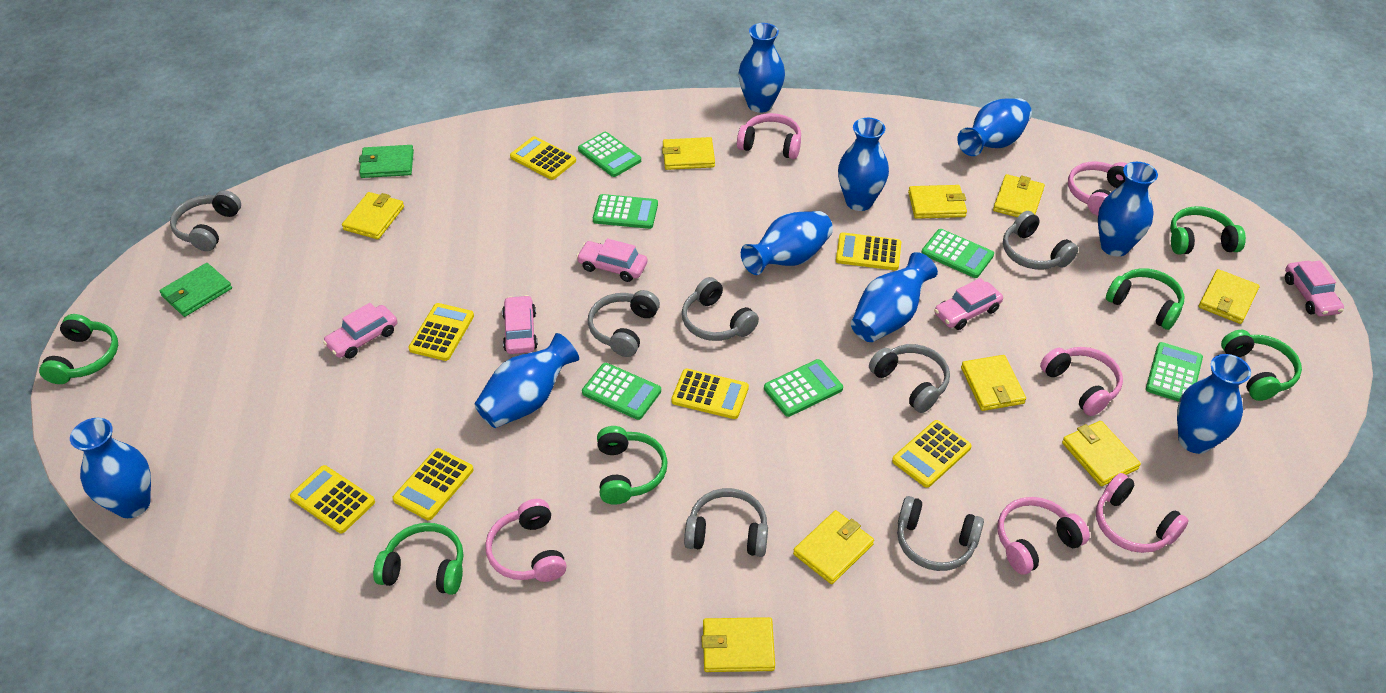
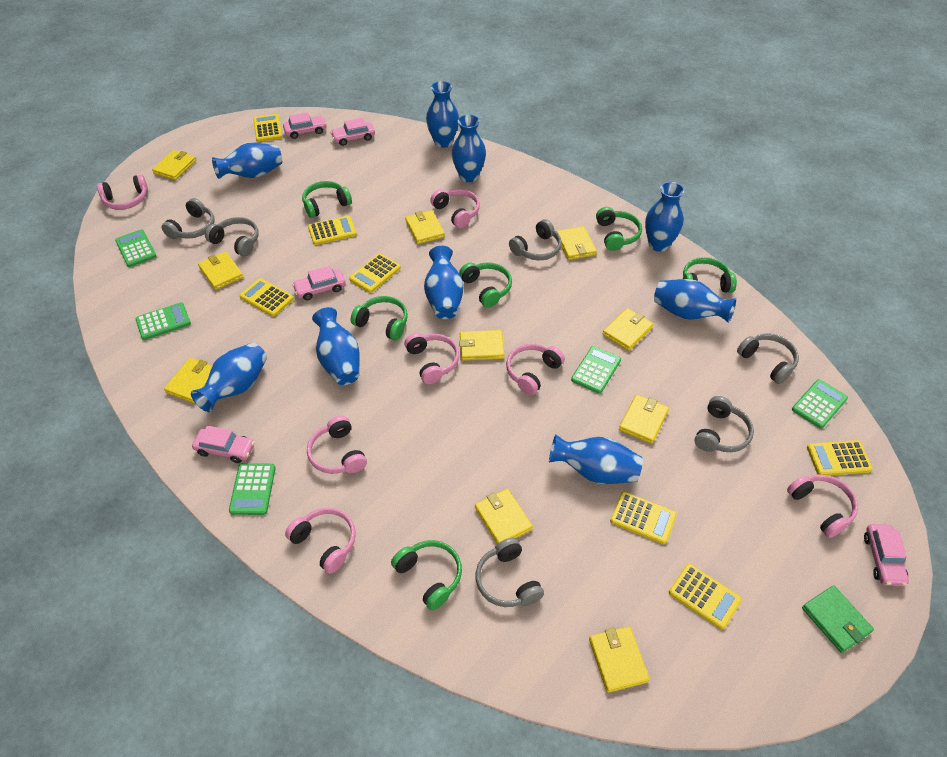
green calculator: 6 -> 5
green wallet: 2 -> 1
grey headphones: 7 -> 6
pink headphones: 6 -> 7
yellow wallet: 9 -> 10

